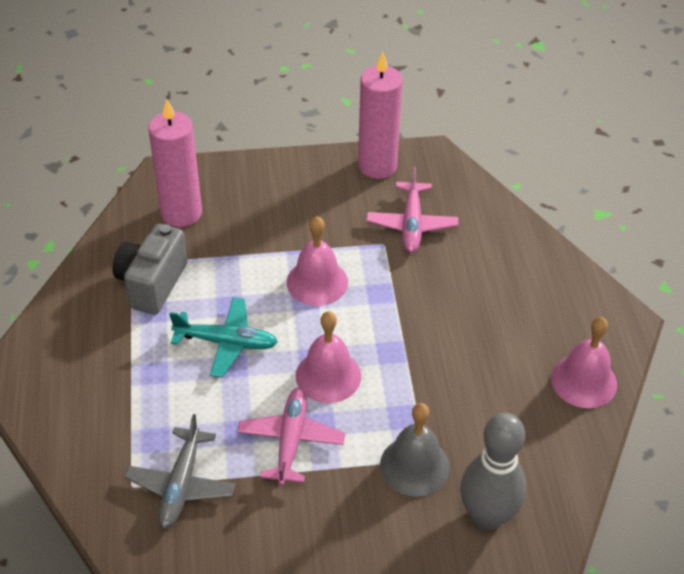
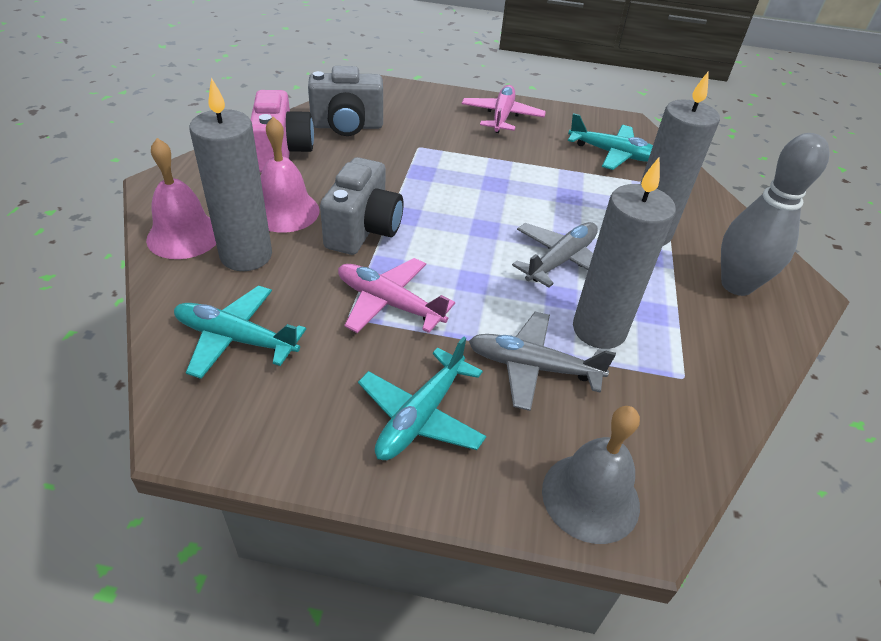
grey camera: 1 -> 2
grey candle: 0 -> 3
grey plane: 1 -> 2
pink bell: 3 -> 2
pink camera: 0 -> 1
pink candle: 2 -> 0
turquoise plane: 1 -> 3

